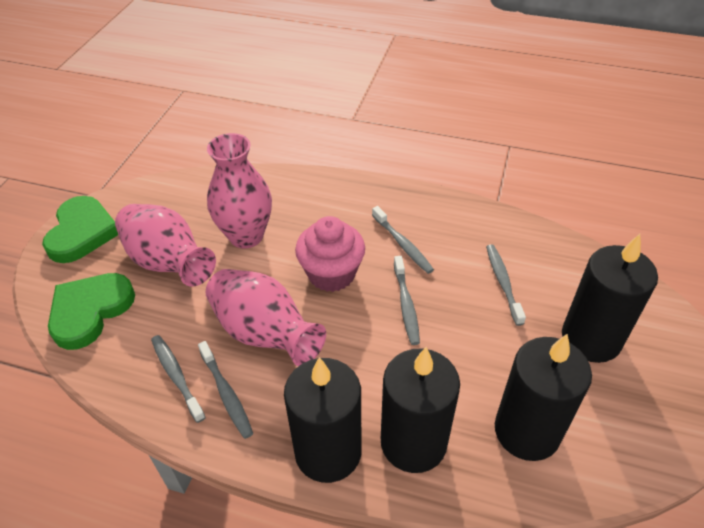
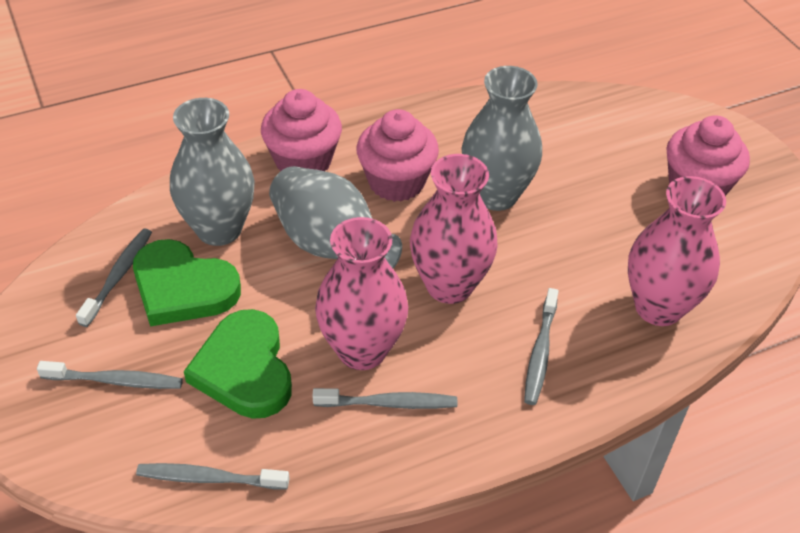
black candle: 4 -> 0
grey vase: 0 -> 3
pink cupcake: 1 -> 3

